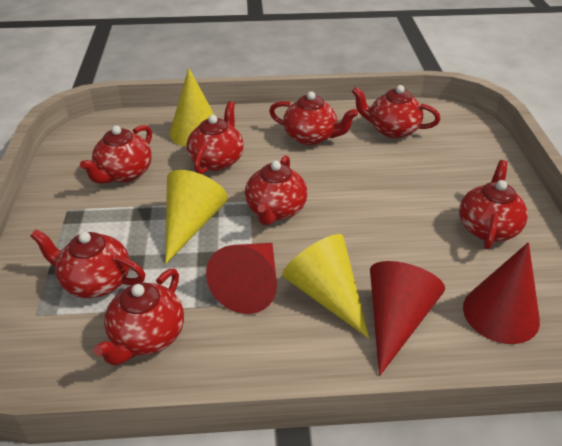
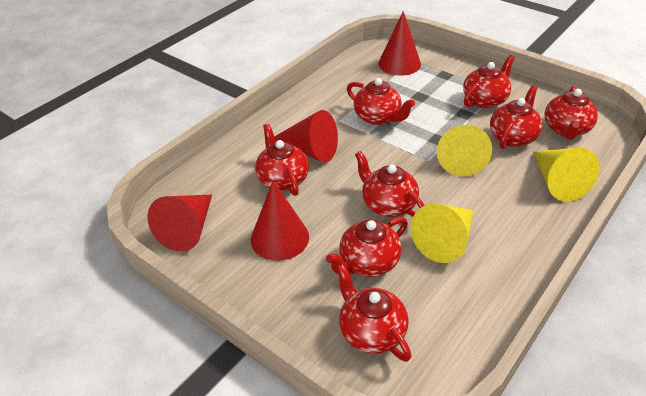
red cone: 3 -> 4

